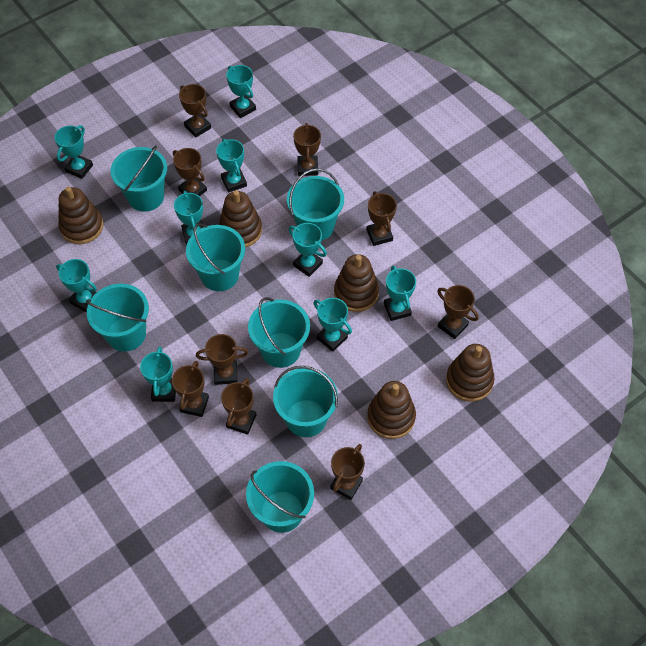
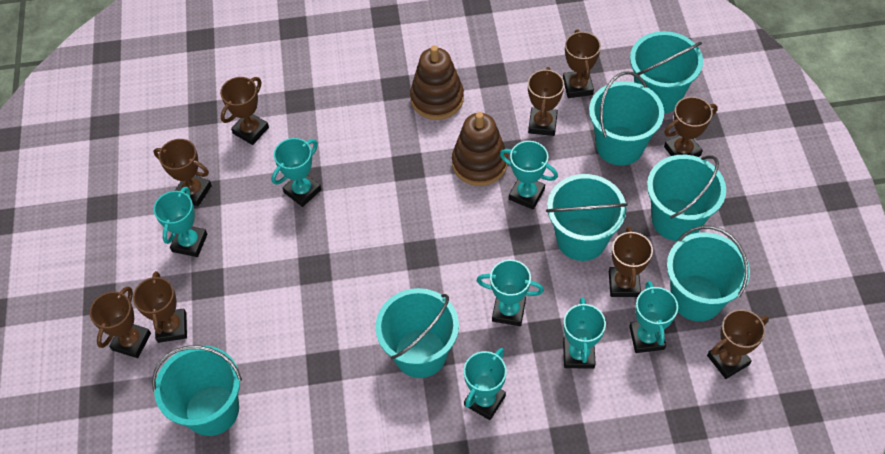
brown stacking toy: 5 -> 2
turquoise trophy: 9 -> 7

